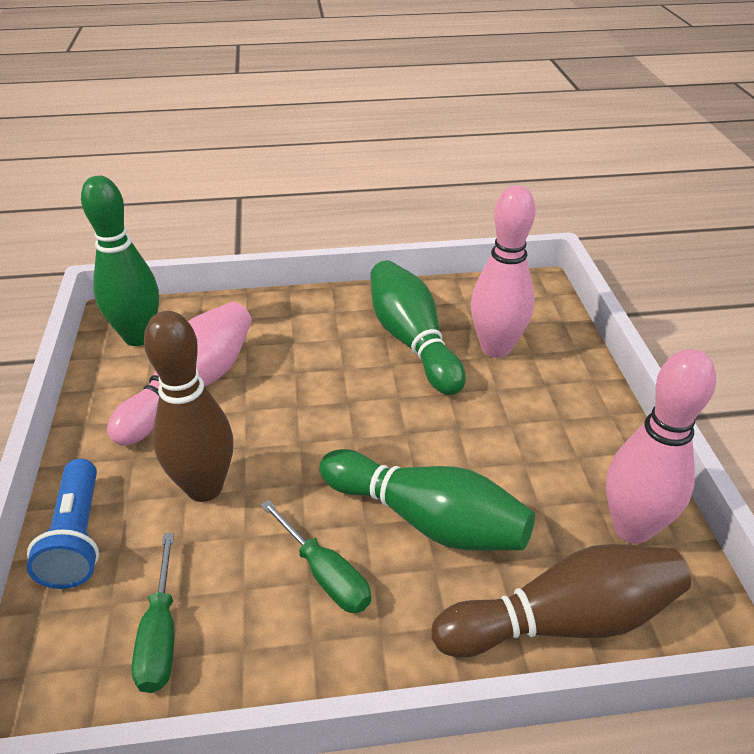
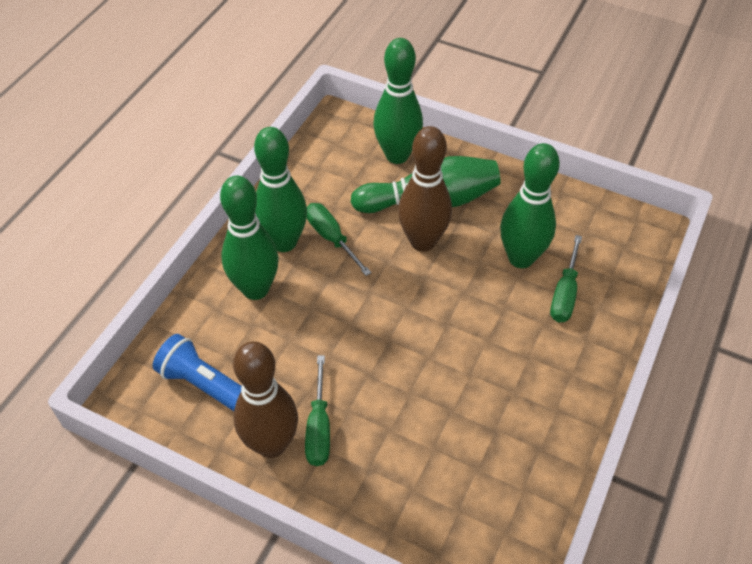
green bowling pin: 3 -> 5
green screwdriver: 2 -> 3
pink bowling pin: 3 -> 0

